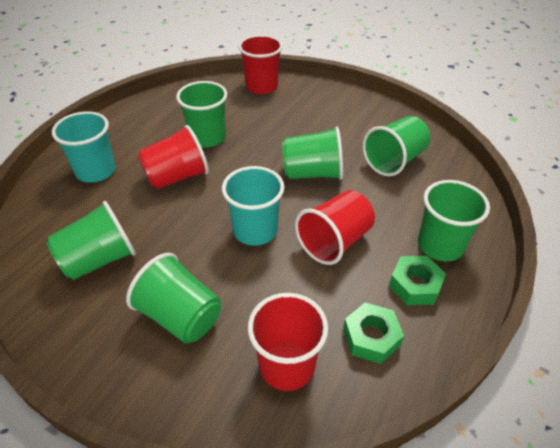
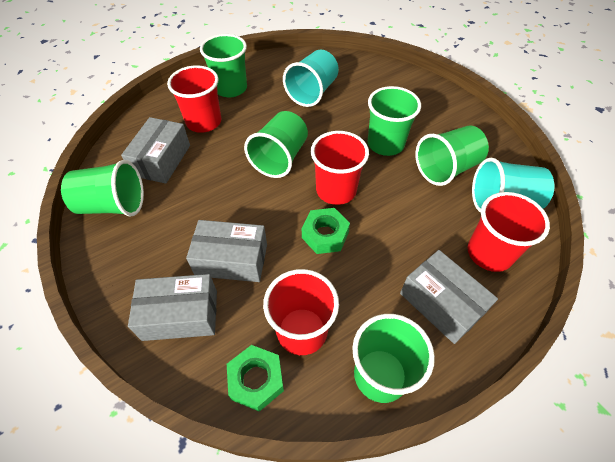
grey box: 0 -> 4

